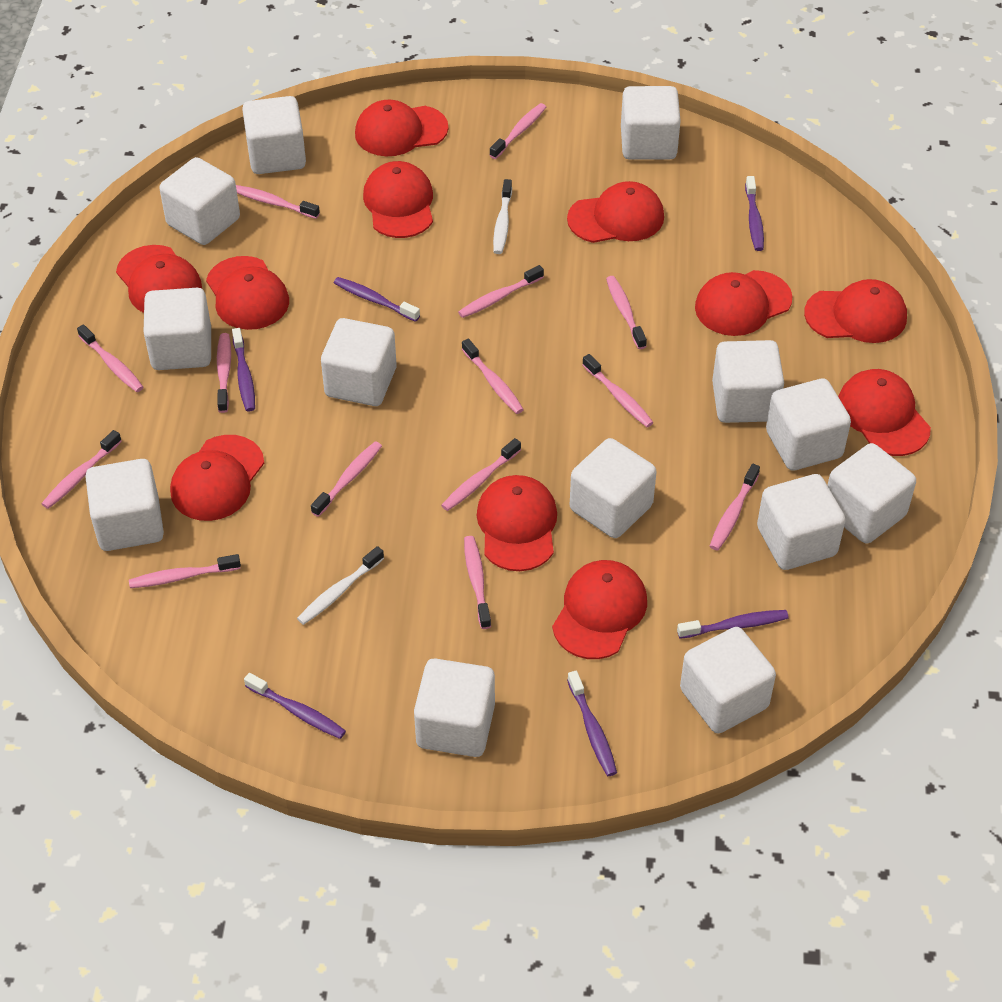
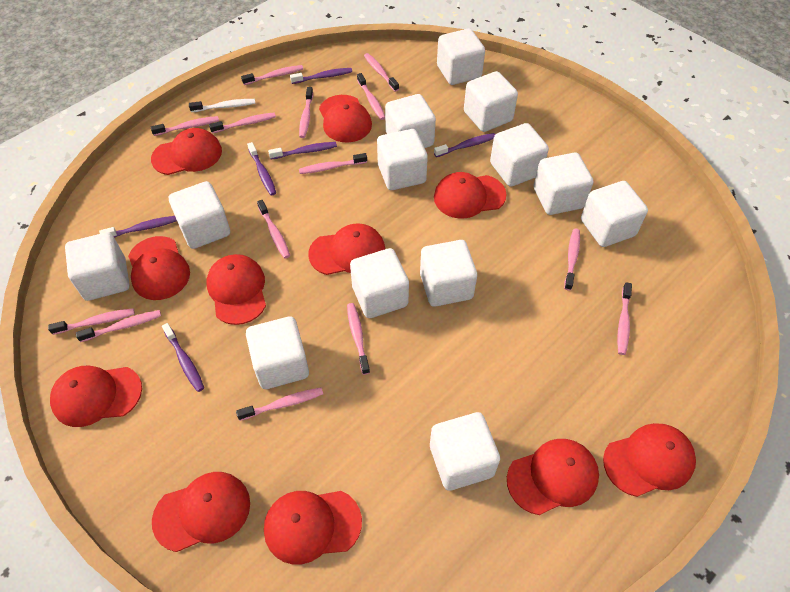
white toothbrush: 2 -> 1

